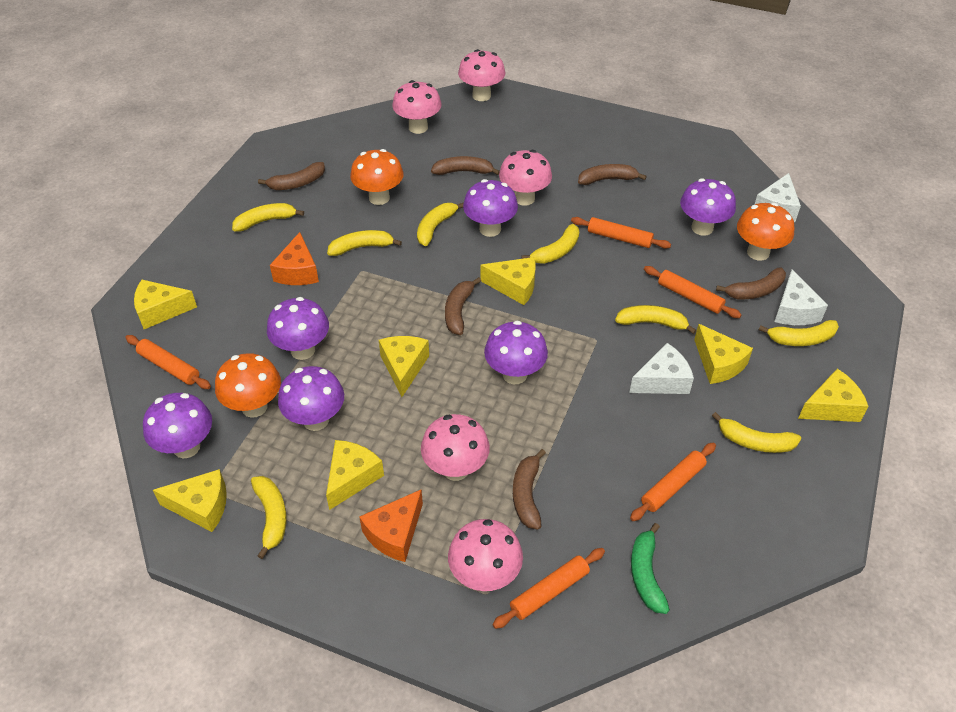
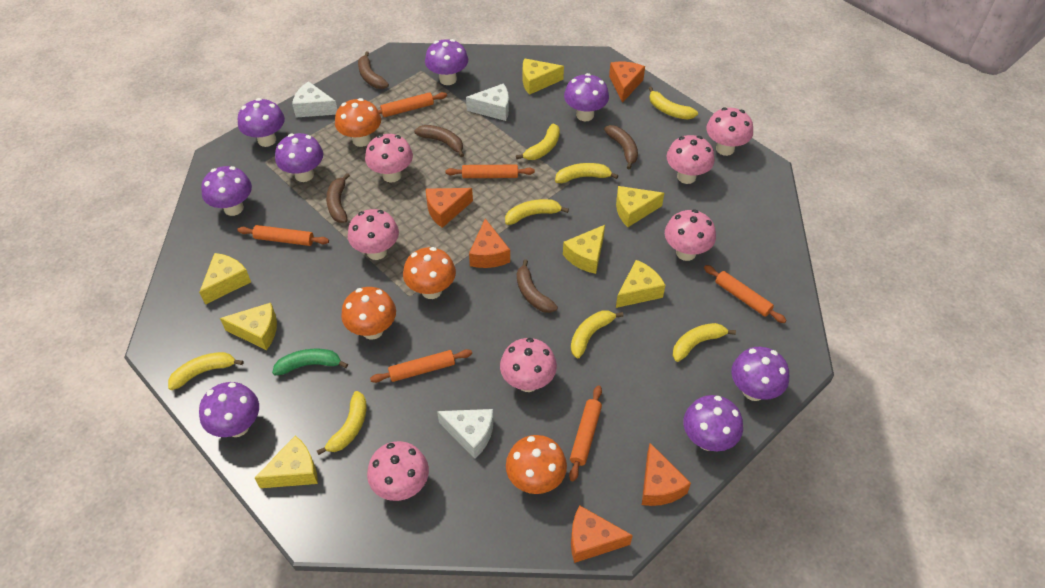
brown banana: 6 -> 5
orange cheese: 2 -> 5
orange mushroom: 3 -> 4
orange rolling pin: 5 -> 6
pink mushroom: 5 -> 7
purple mushroom: 6 -> 8

